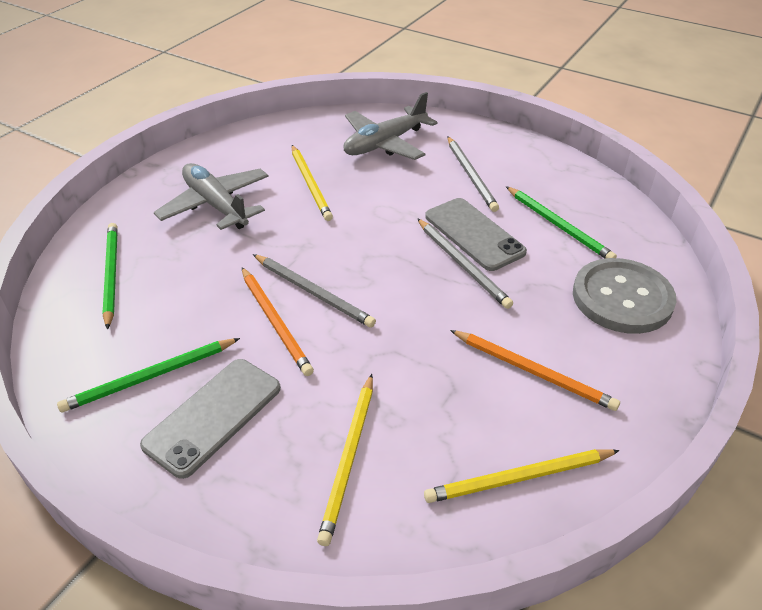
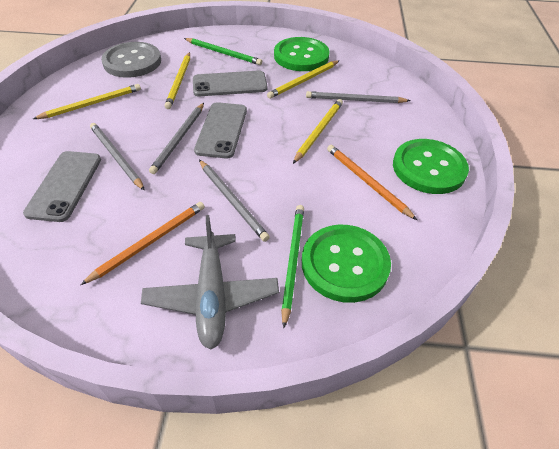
green button: 0 -> 3
green pencil: 3 -> 2
grey pencil: 3 -> 4
grey phone: 2 -> 3
grey plane: 2 -> 1
yellow pencil: 3 -> 4

